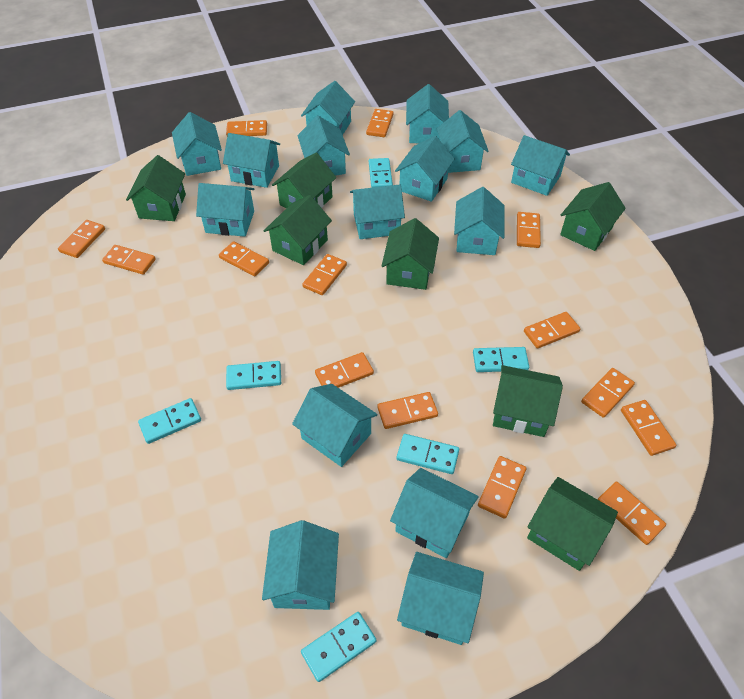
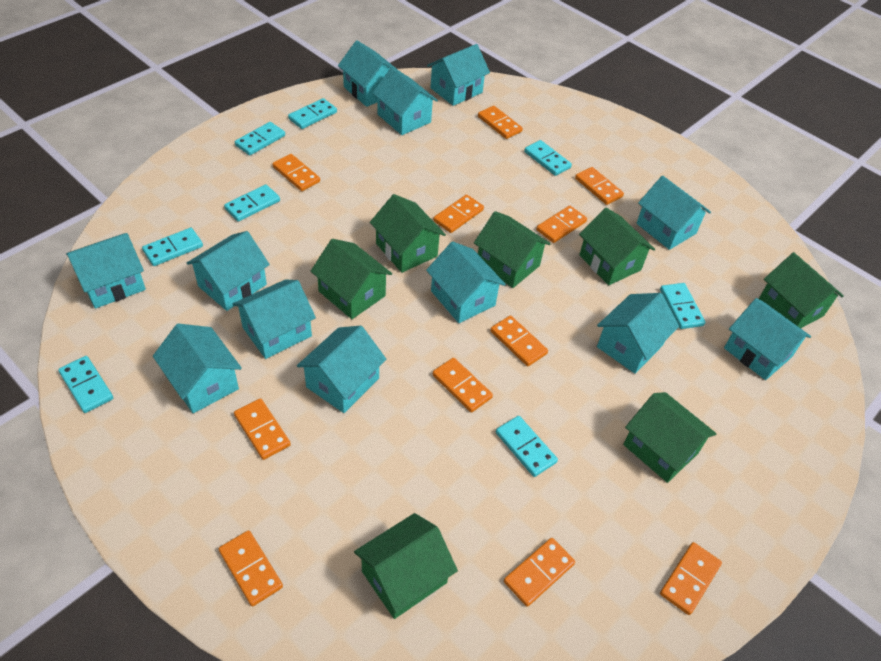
orange domino: 14 -> 11
turquoise domino: 6 -> 8
turquoise house: 15 -> 12

